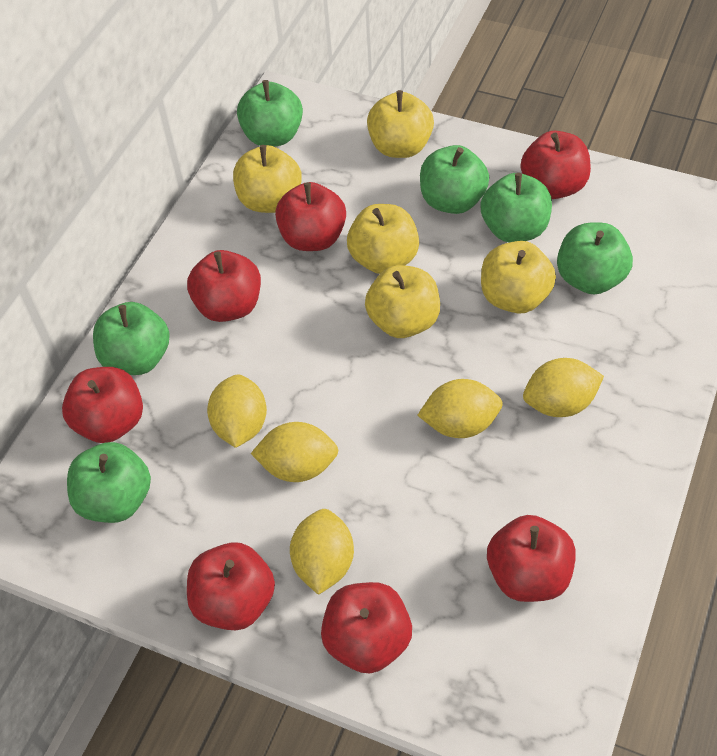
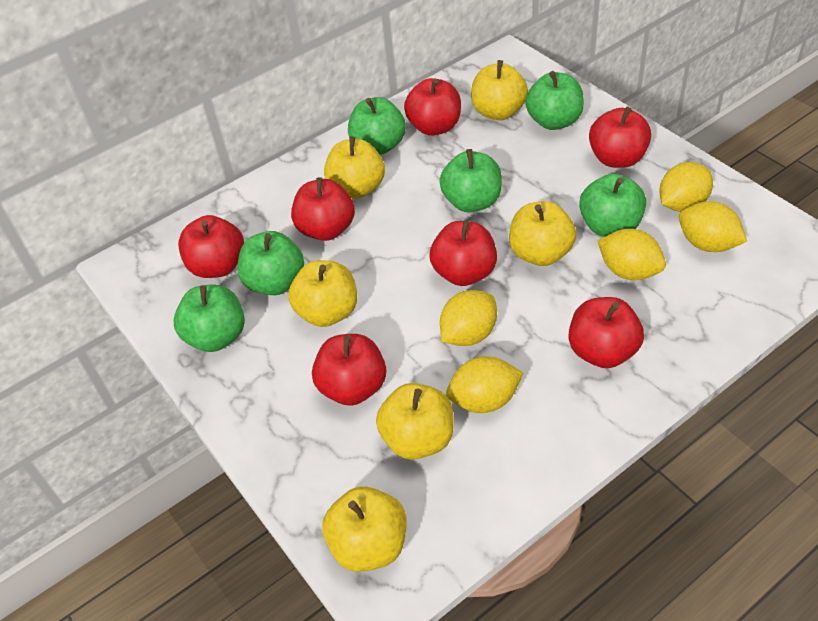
yellow apple: 5 -> 6

